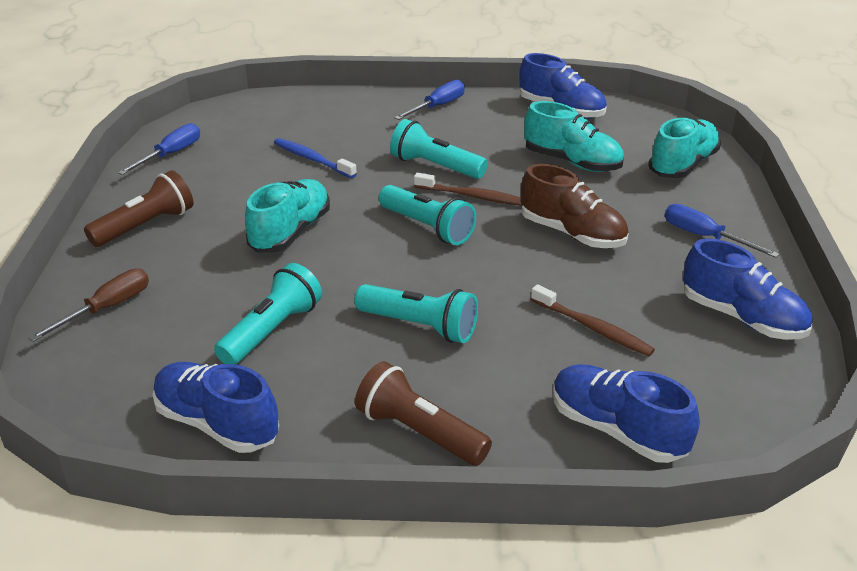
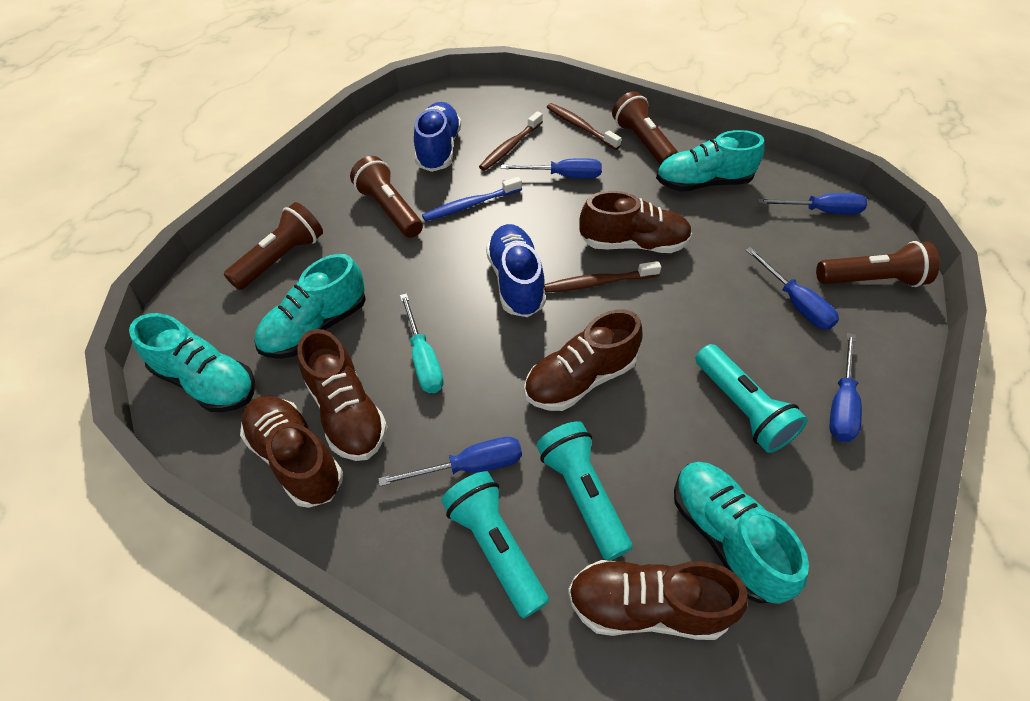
blue screwdriver: 3 -> 5
blue shoe: 4 -> 2
brown flashlight: 2 -> 4
brown screwdriver: 1 -> 0
brown shoe: 1 -> 5
brown toothbrush: 2 -> 3
turquoise flashlight: 4 -> 3
turquoise screwdriver: 0 -> 1
turquoise shoe: 3 -> 4

